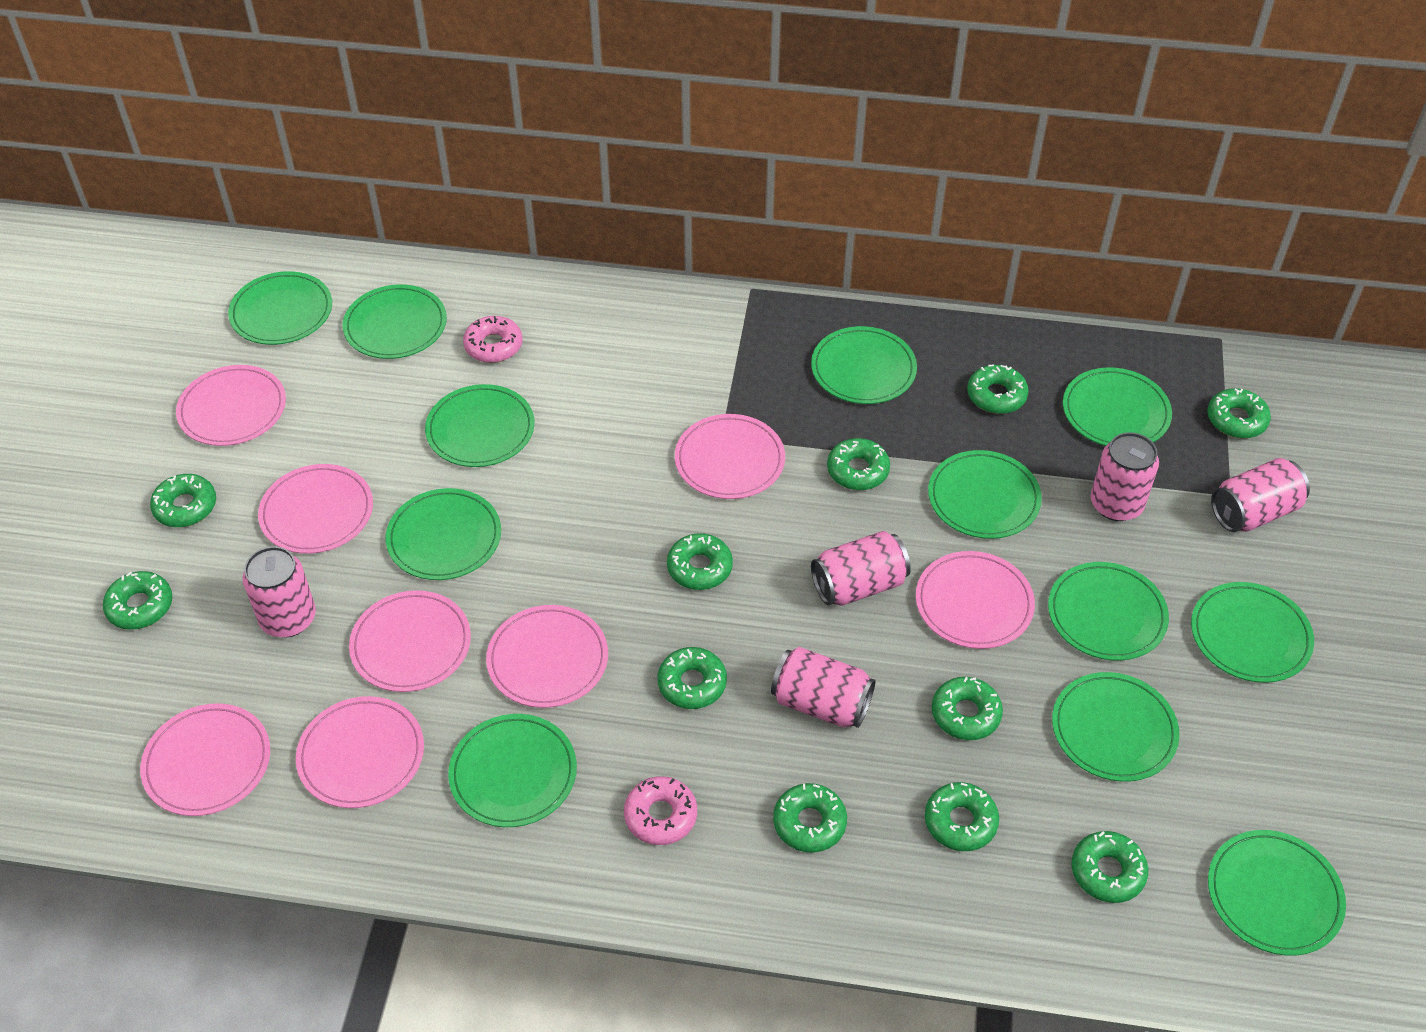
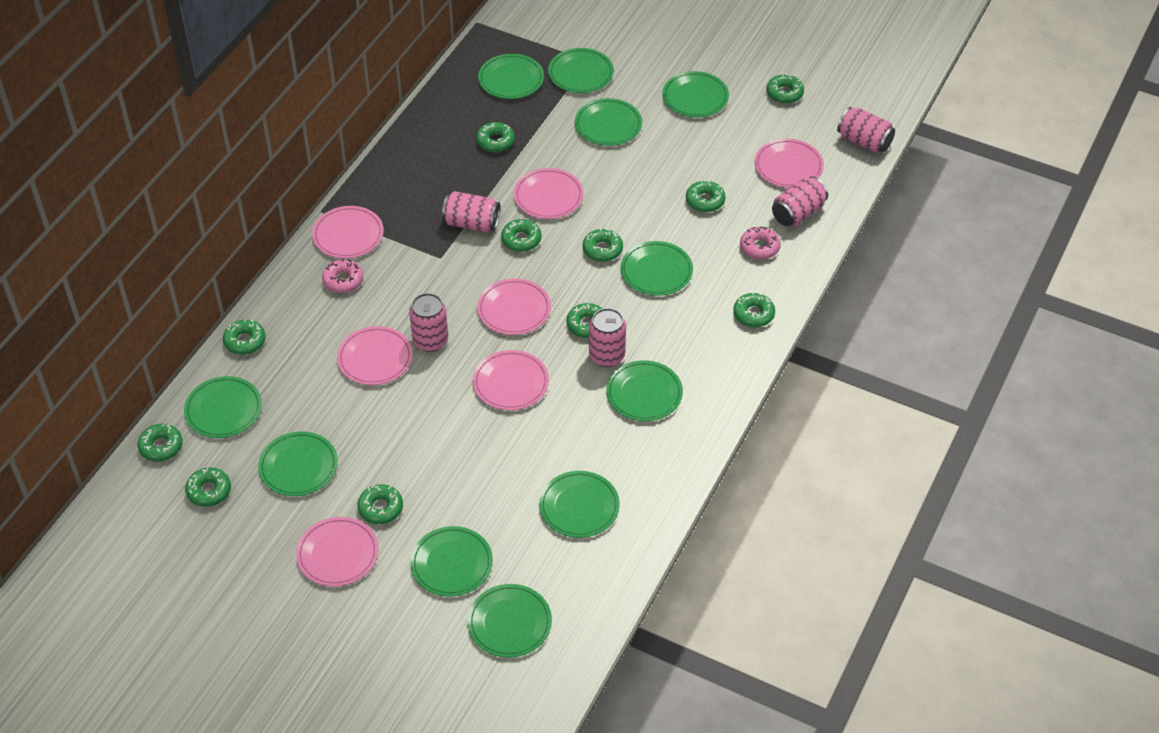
green plate: 12 -> 11
pink plate: 8 -> 7

